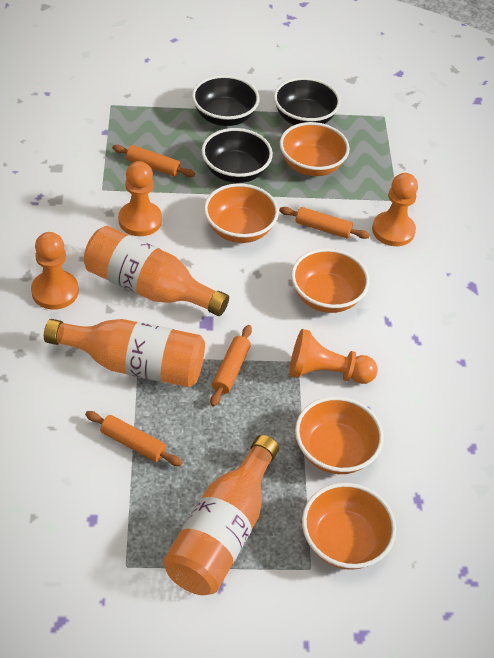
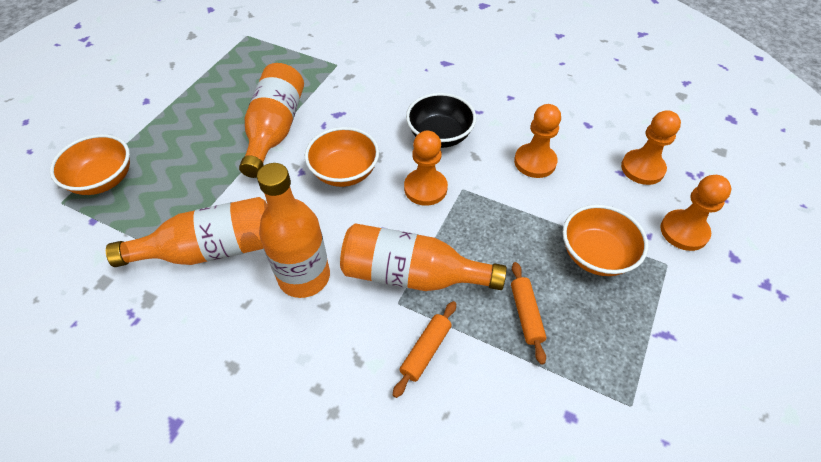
black bowl: 3 -> 1
orange bottle: 3 -> 4
orange bowl: 5 -> 3
orange rolling pin: 4 -> 2

